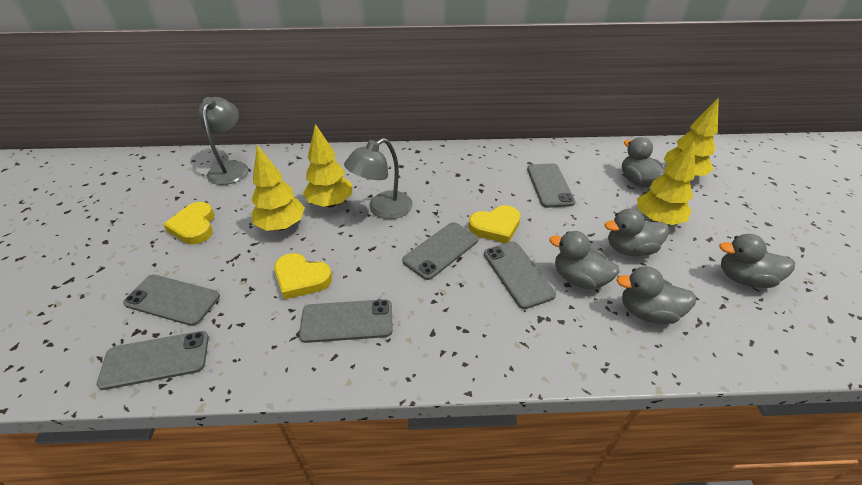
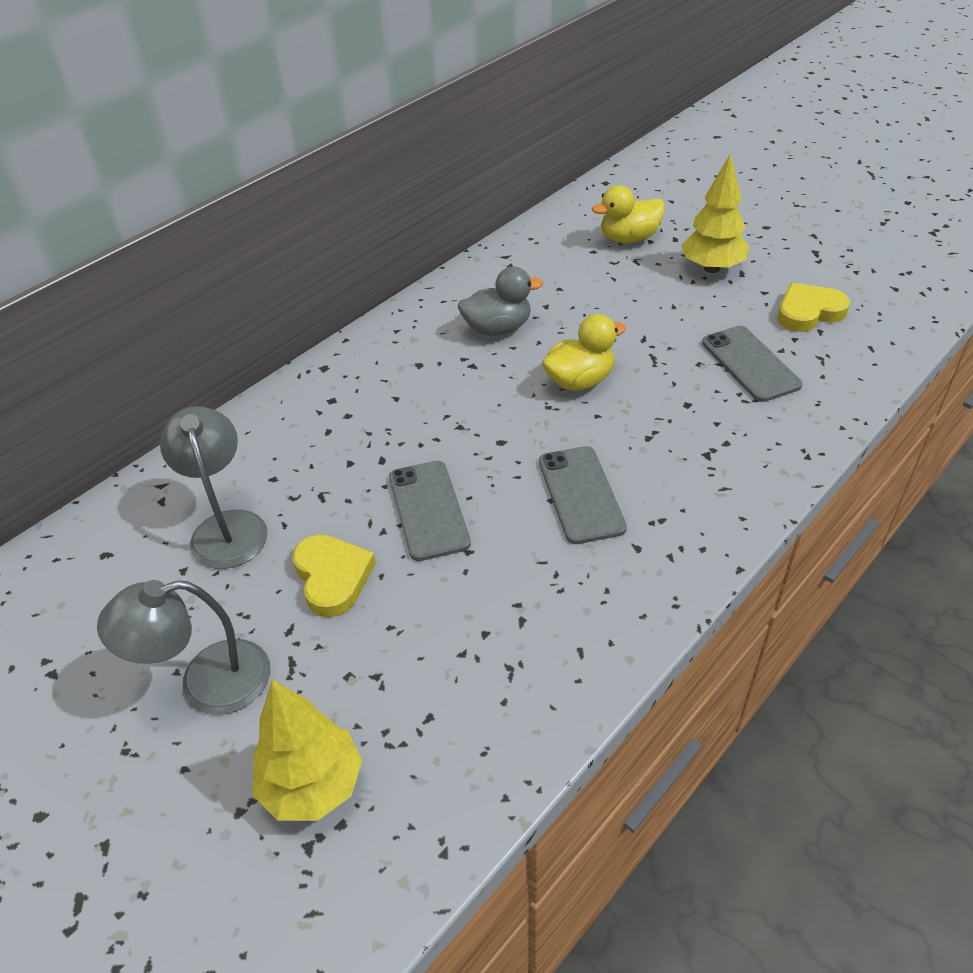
grey duck: 5 -> 1
grey phone: 6 -> 3
yellow duck: 0 -> 2
yellow heart: 3 -> 2
yellow tree: 4 -> 2

